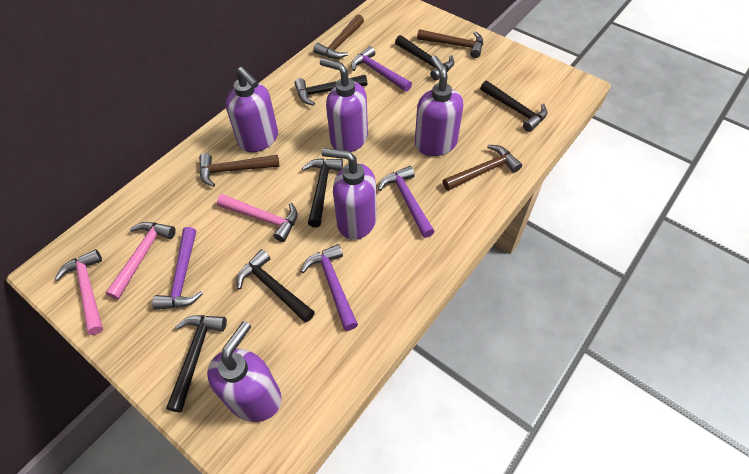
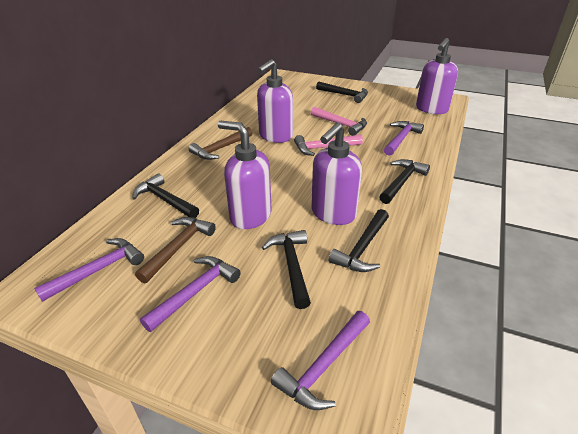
black hammer: 6 -> 5
brown hammer: 4 -> 2
pink hammer: 3 -> 2
purple soap dispenser: 5 -> 4

